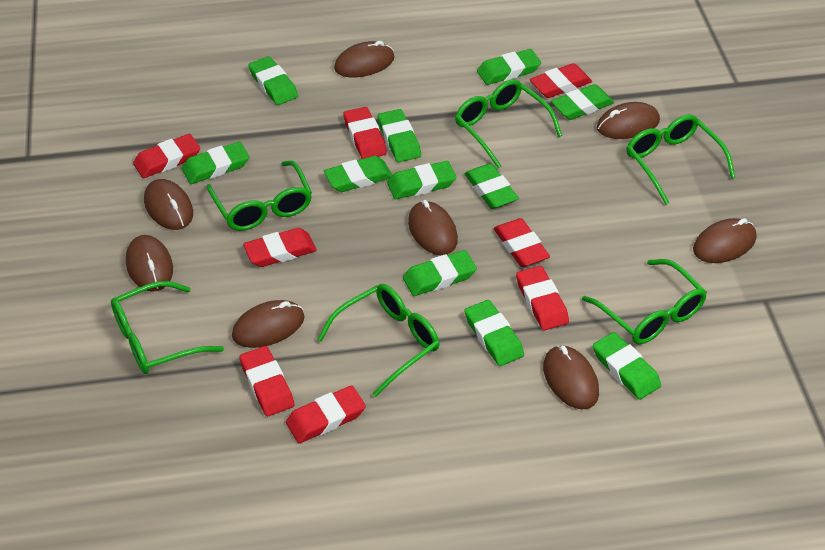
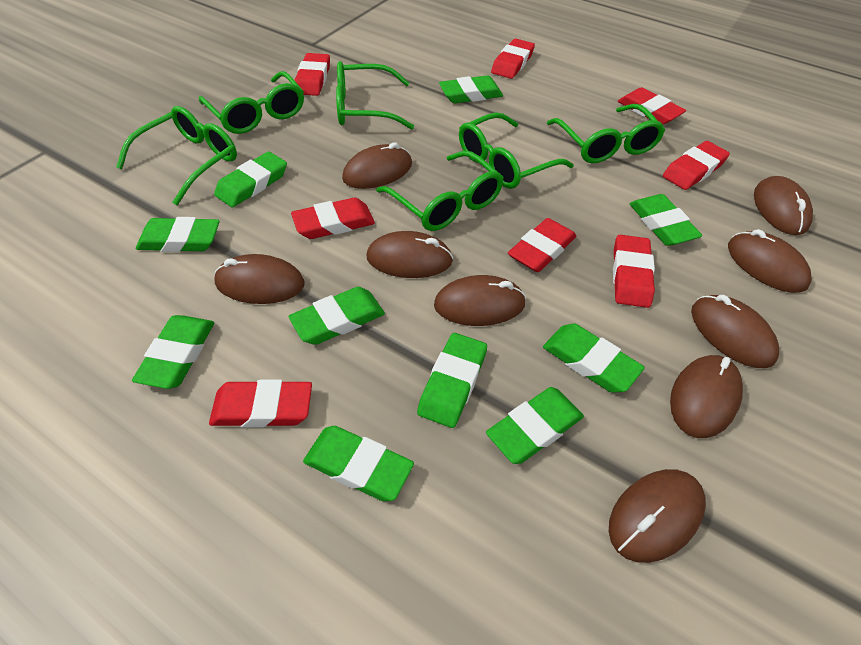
brown mouse: 8 -> 9
green eraser: 11 -> 10

